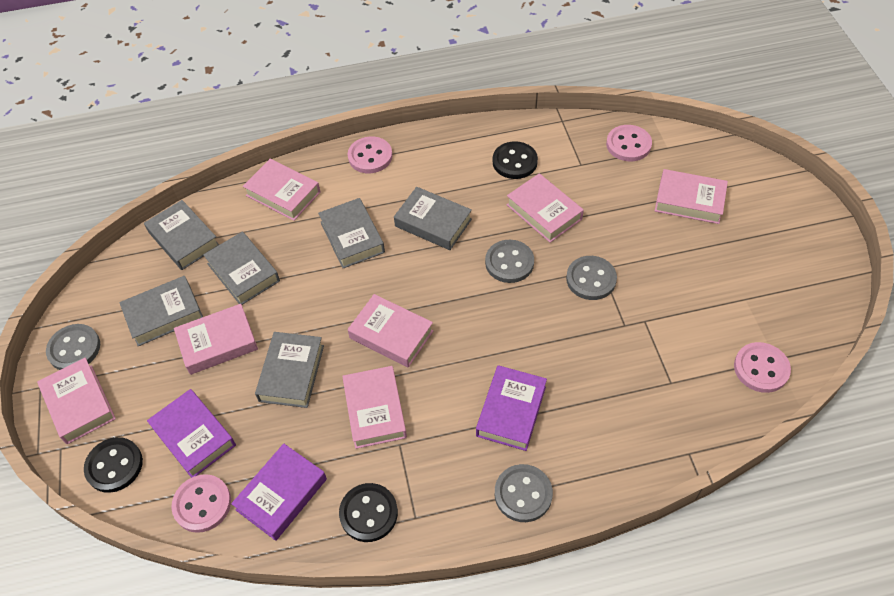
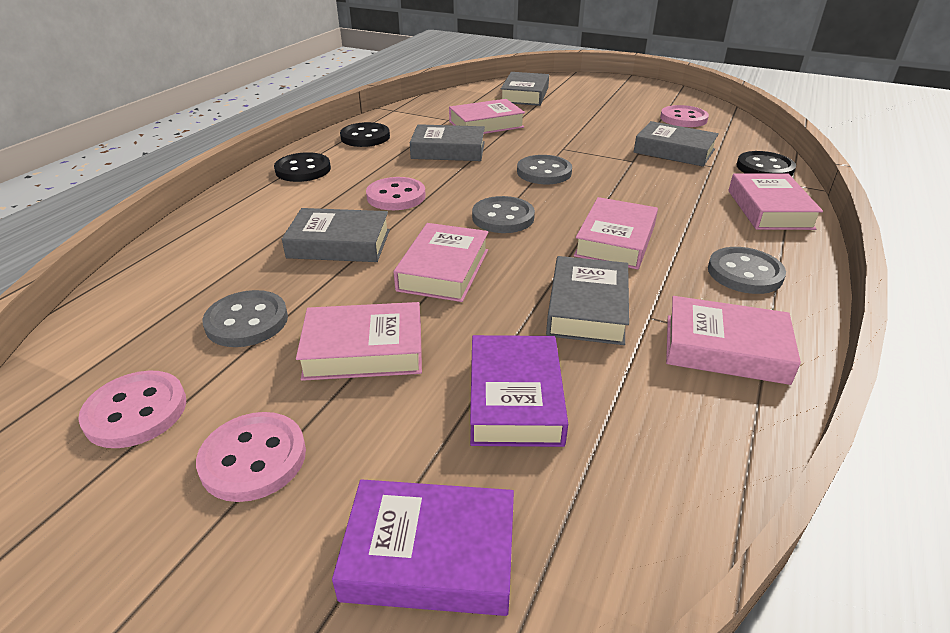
grey book: 6 -> 5
pink book: 7 -> 6
purple book: 3 -> 2

